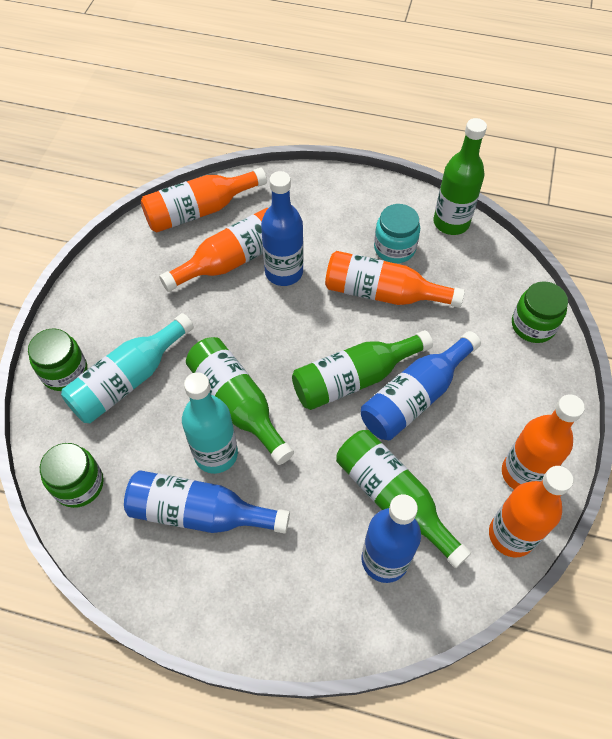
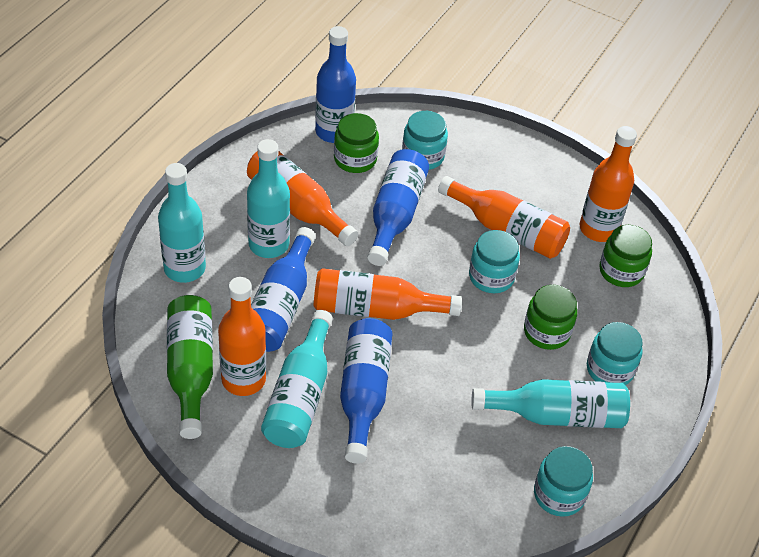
green bottle: 4 -> 1
turquoise bottle: 2 -> 4
turquoise jar: 1 -> 4

